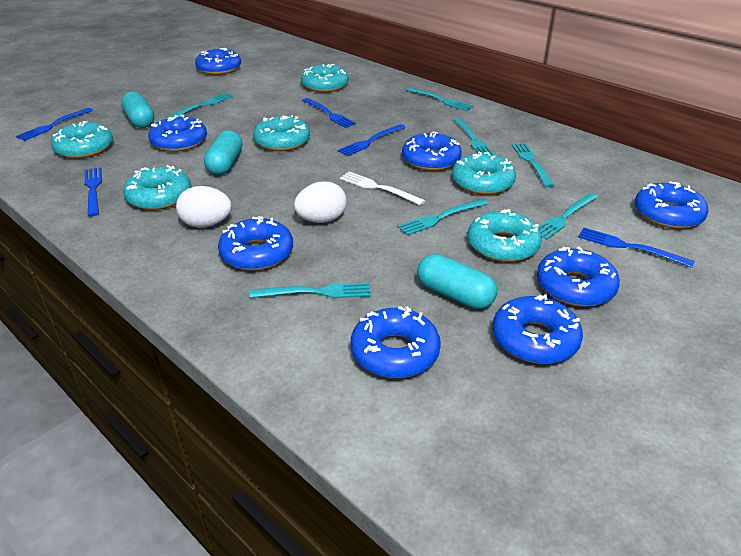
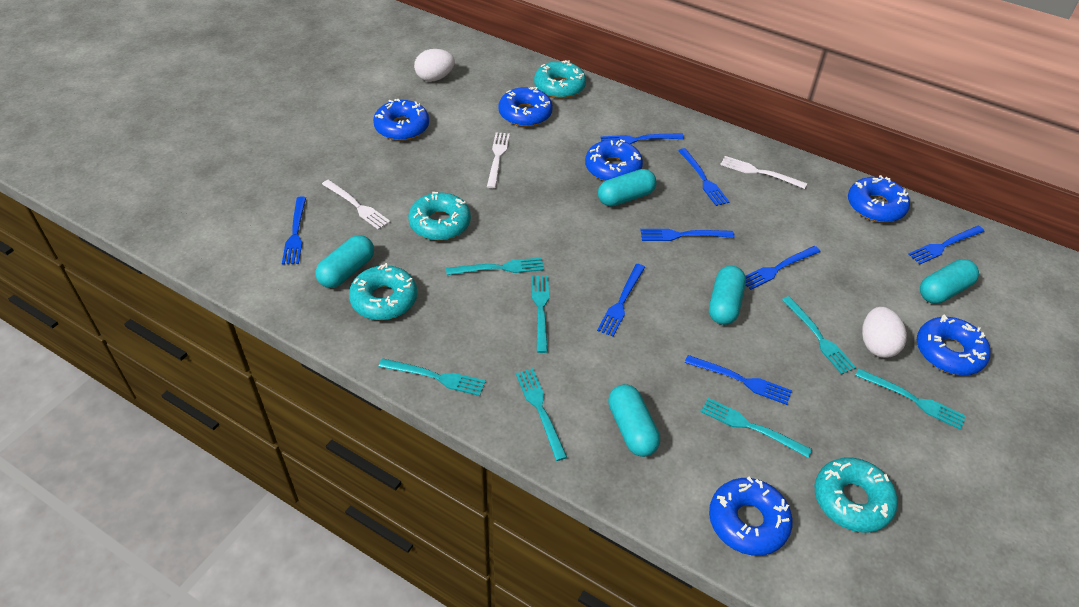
blue donut: 8 -> 6
blue fork: 5 -> 8
turquoise capsule: 3 -> 5
turquoise donut: 6 -> 4
white fork: 1 -> 3

